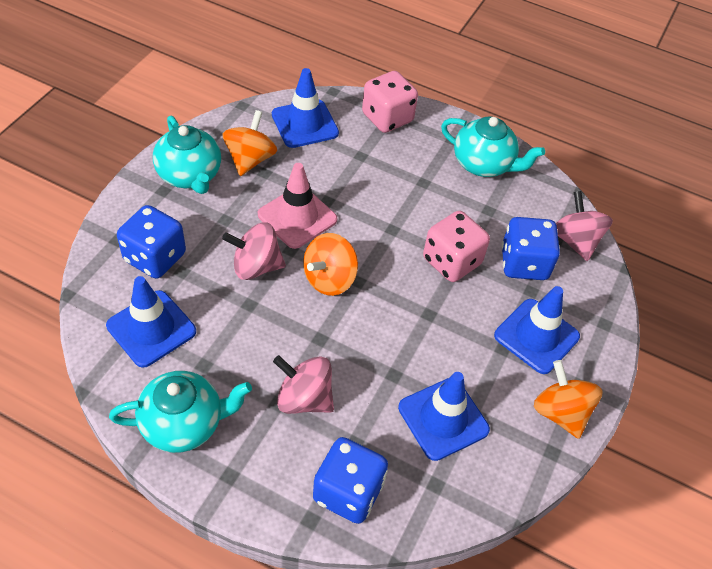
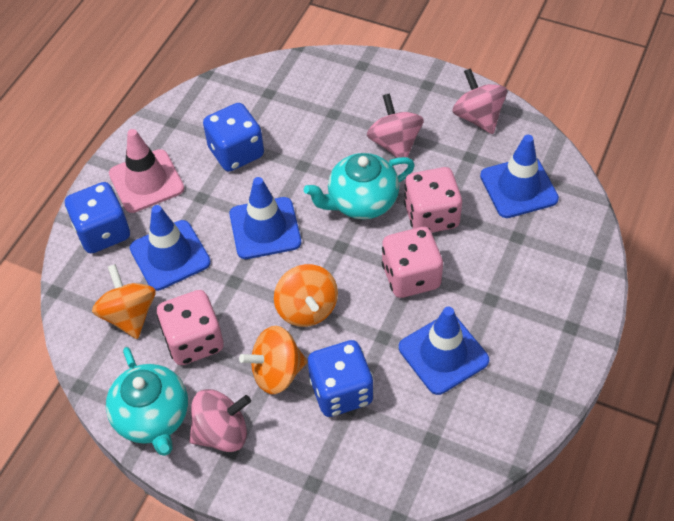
pink dice: 2 -> 3
turquoise teapot: 3 -> 2

